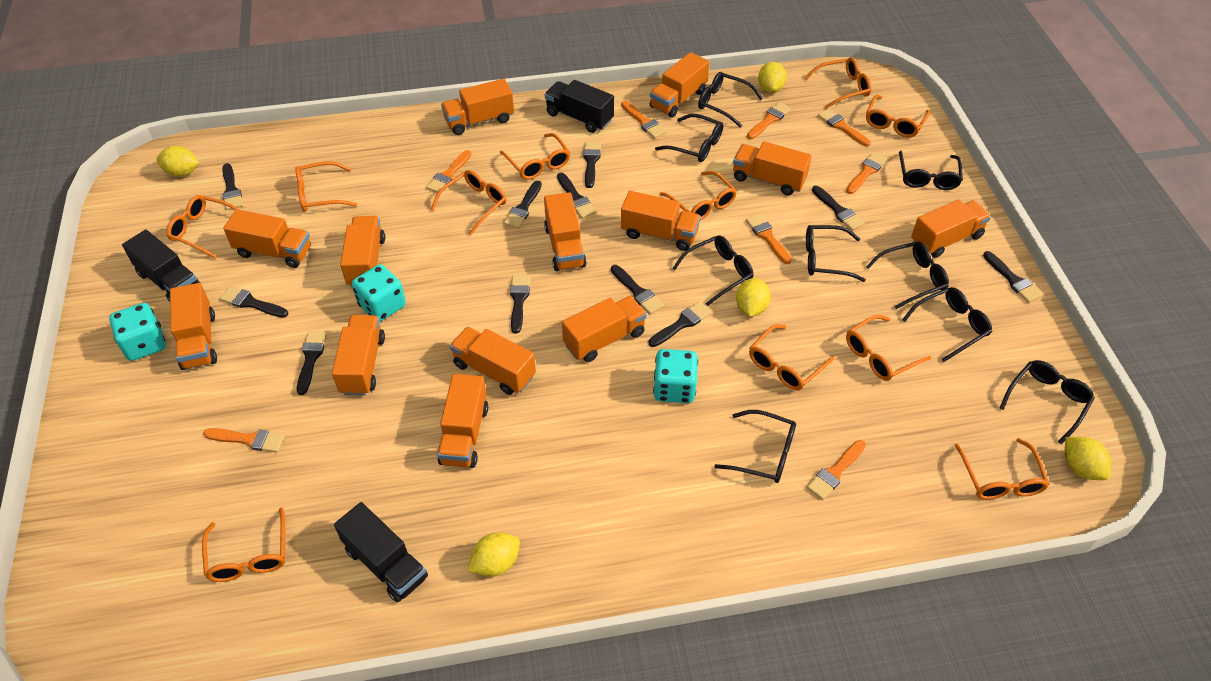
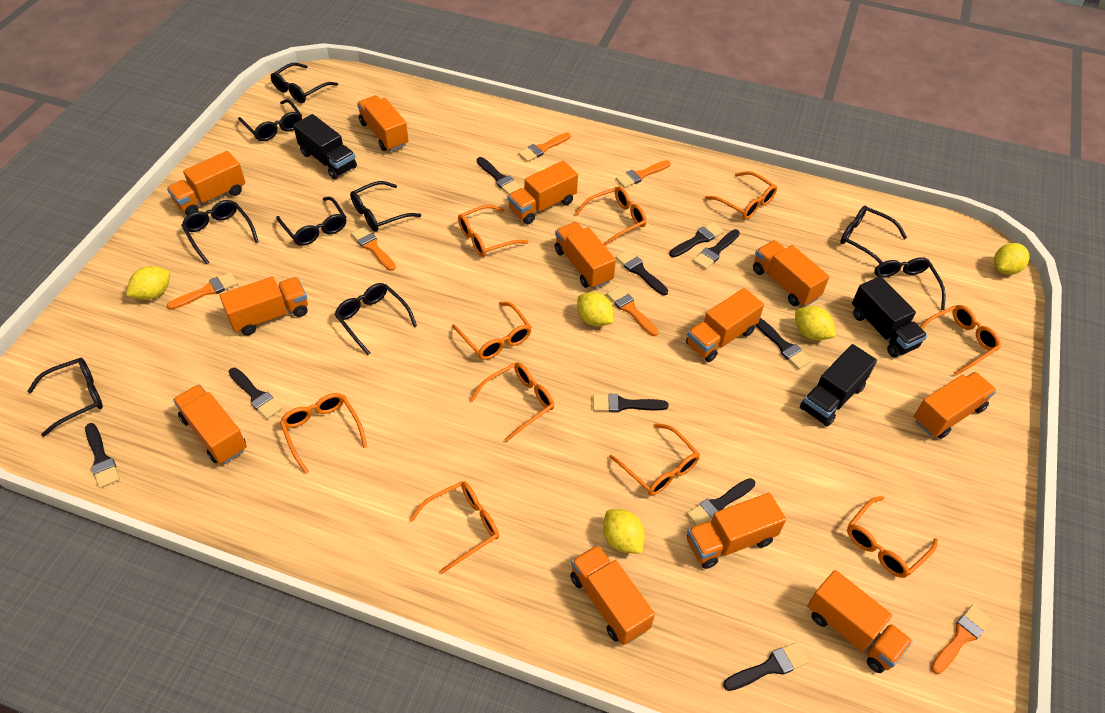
black brush: 11 -> 10
orange brush: 8 -> 6
orange glasses: 11 -> 10
orange truck: 13 -> 12
turquoise dice: 3 -> 0

